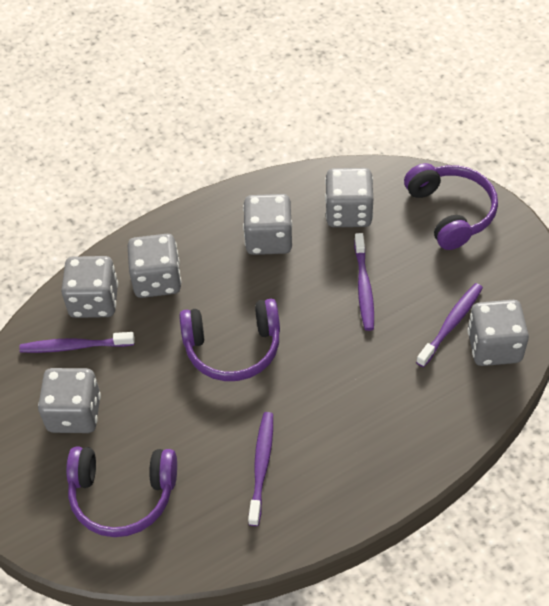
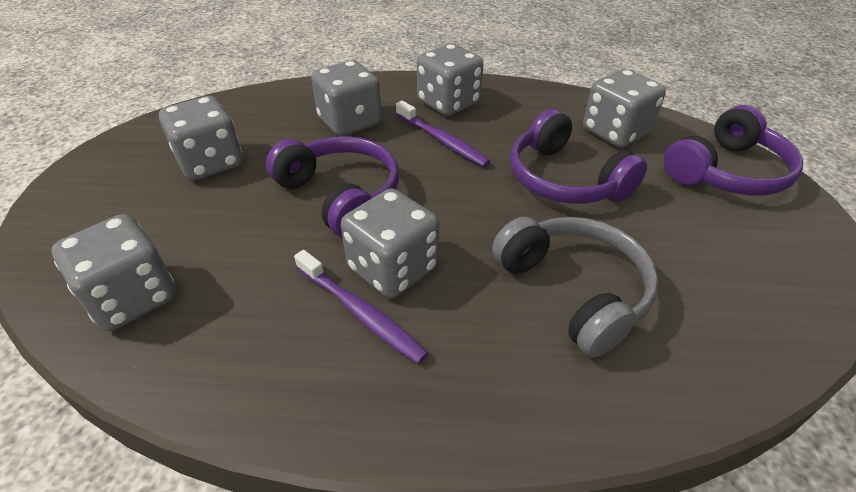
grey headphones: 0 -> 1
purple toothbrush: 4 -> 2

